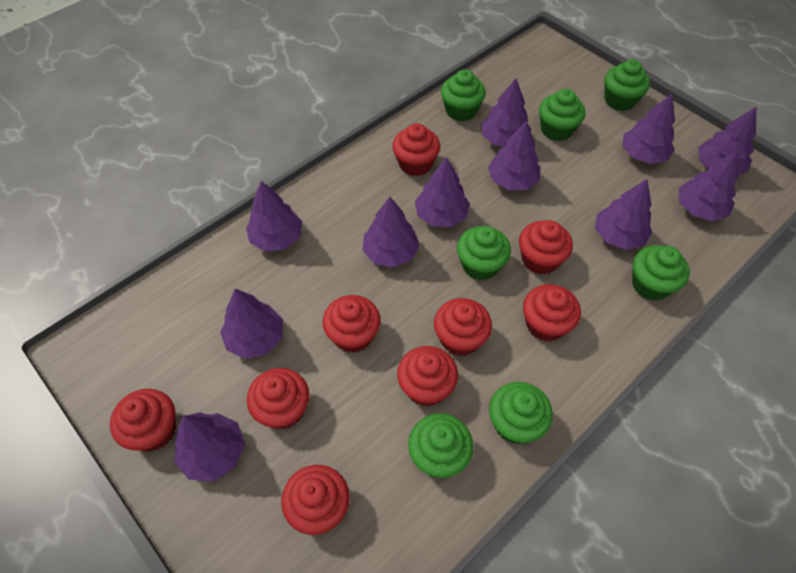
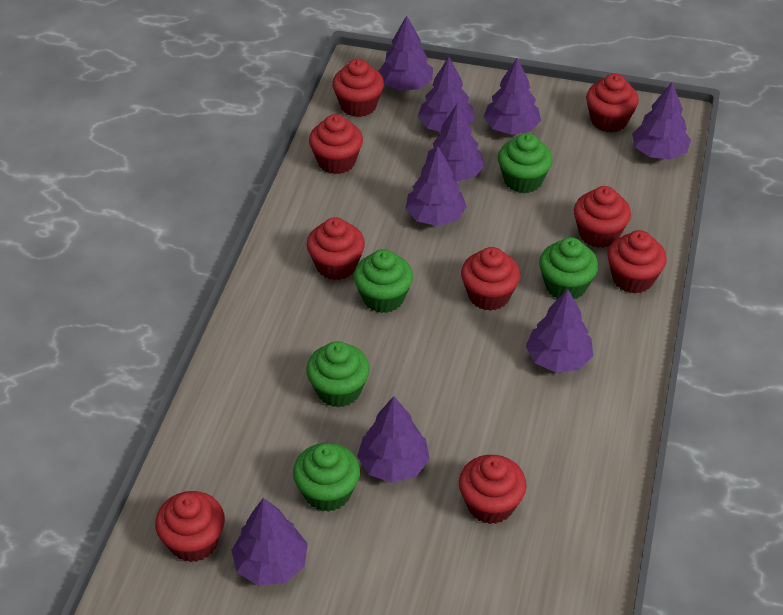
green cupcake: 7 -> 5
purple tree: 11 -> 9

